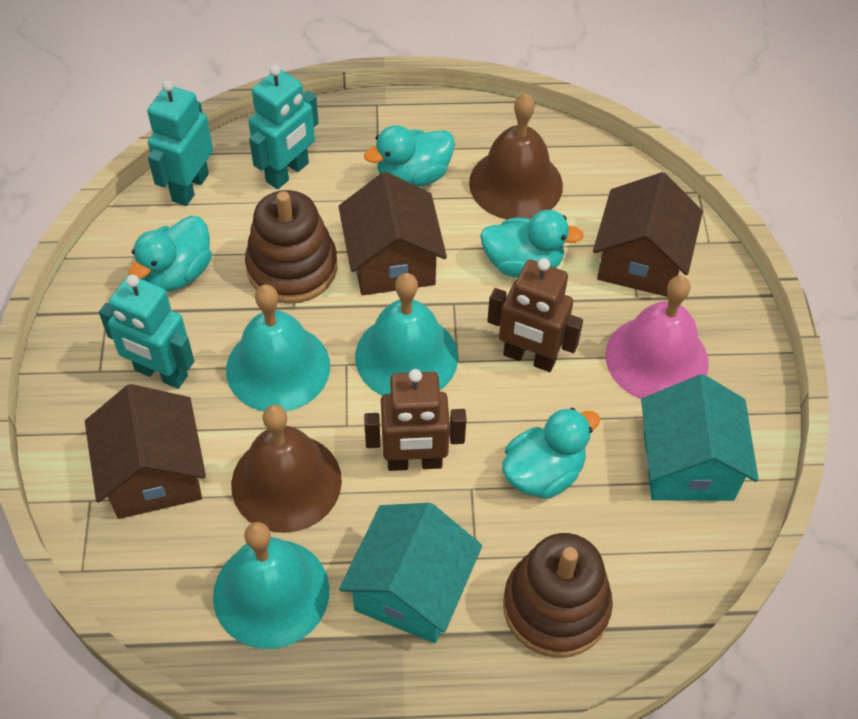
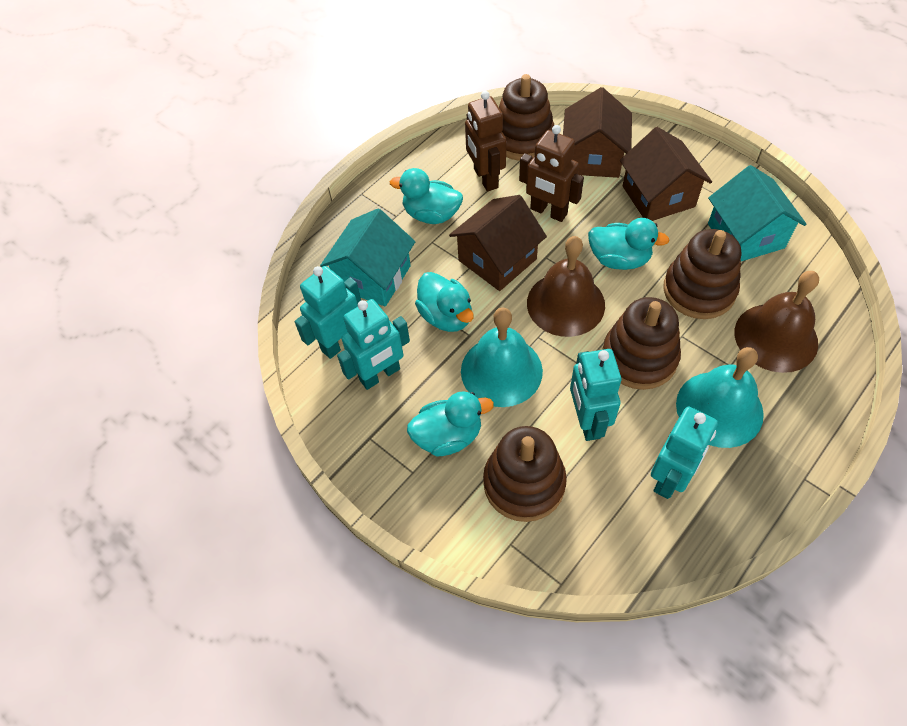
brown stacking toy: 2 -> 4
pink bell: 1 -> 0
turquoise bell: 3 -> 2
turquoise robot: 3 -> 4

